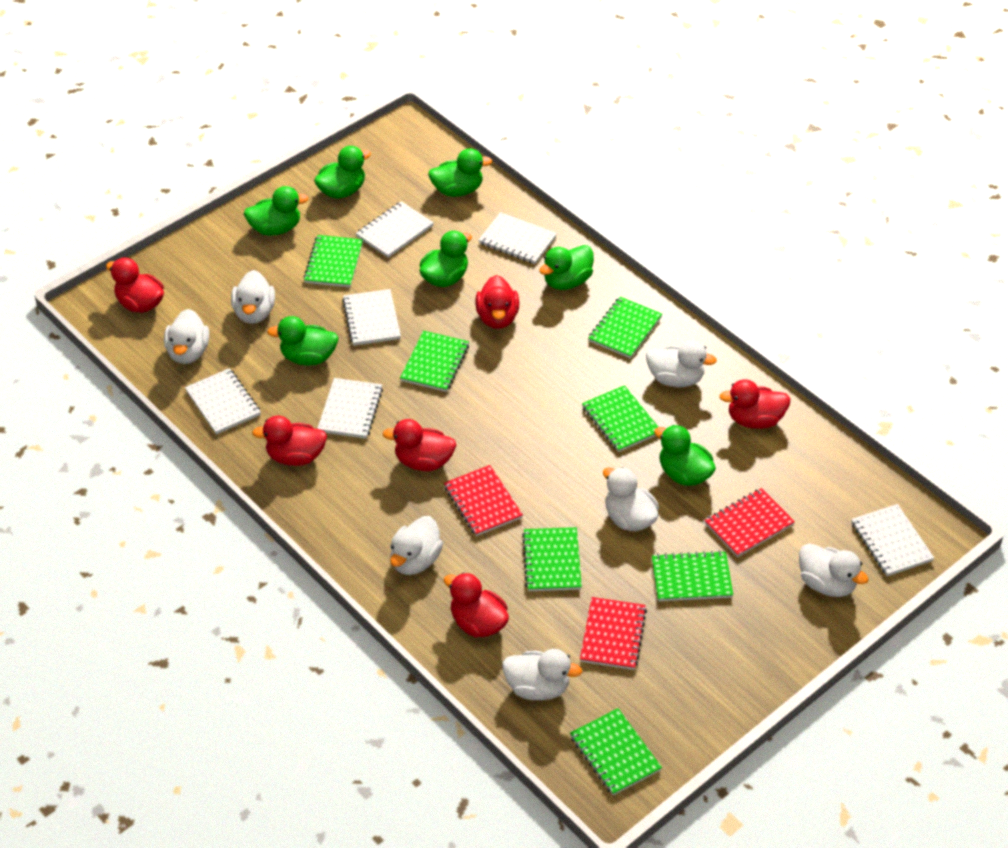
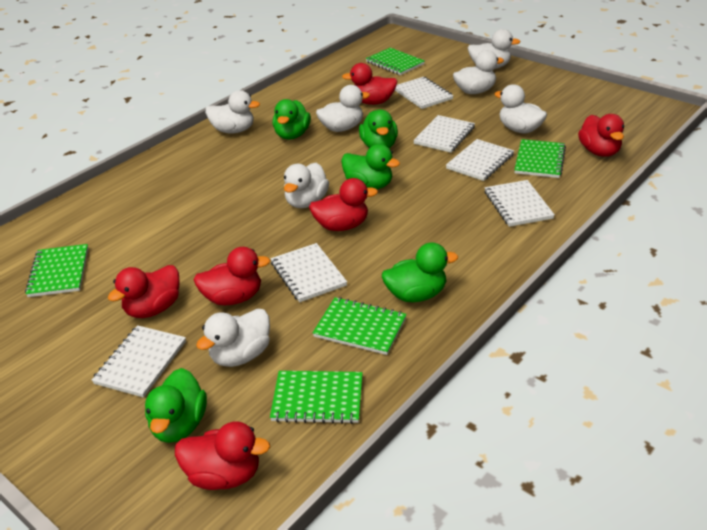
green duck: 7 -> 5
green notebook: 7 -> 5
red notebook: 3 -> 0

